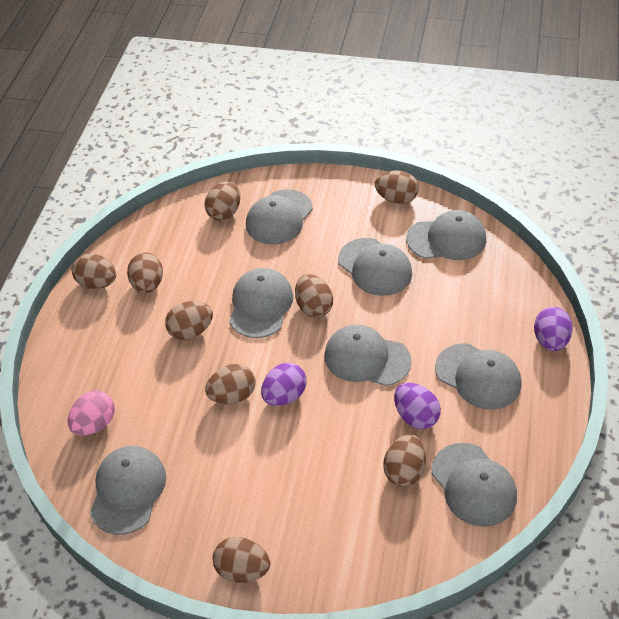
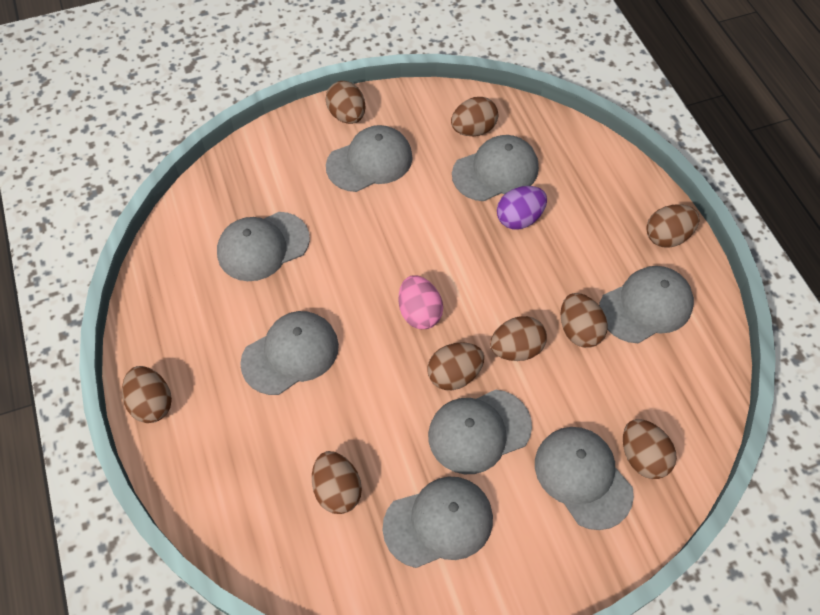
purple egg: 3 -> 1

